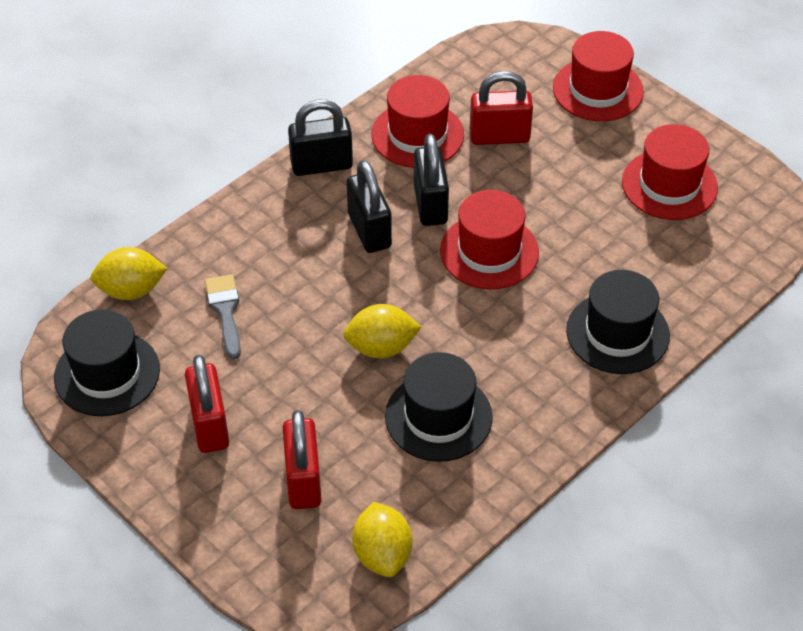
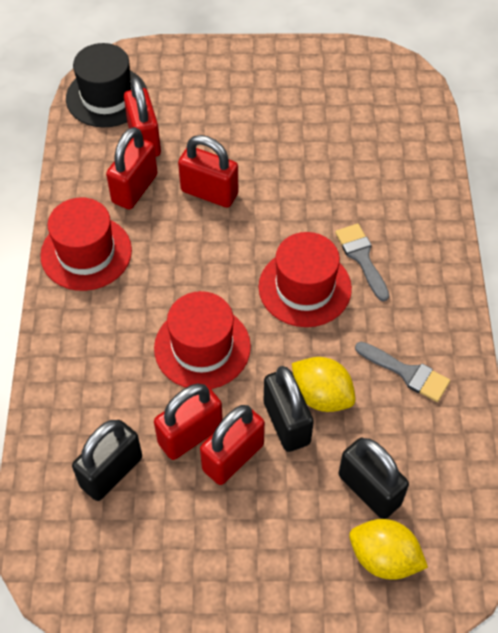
black hat: 3 -> 1
grey brush: 1 -> 2
red hat: 4 -> 3
red padlock: 3 -> 5
yellow lemon: 3 -> 2

